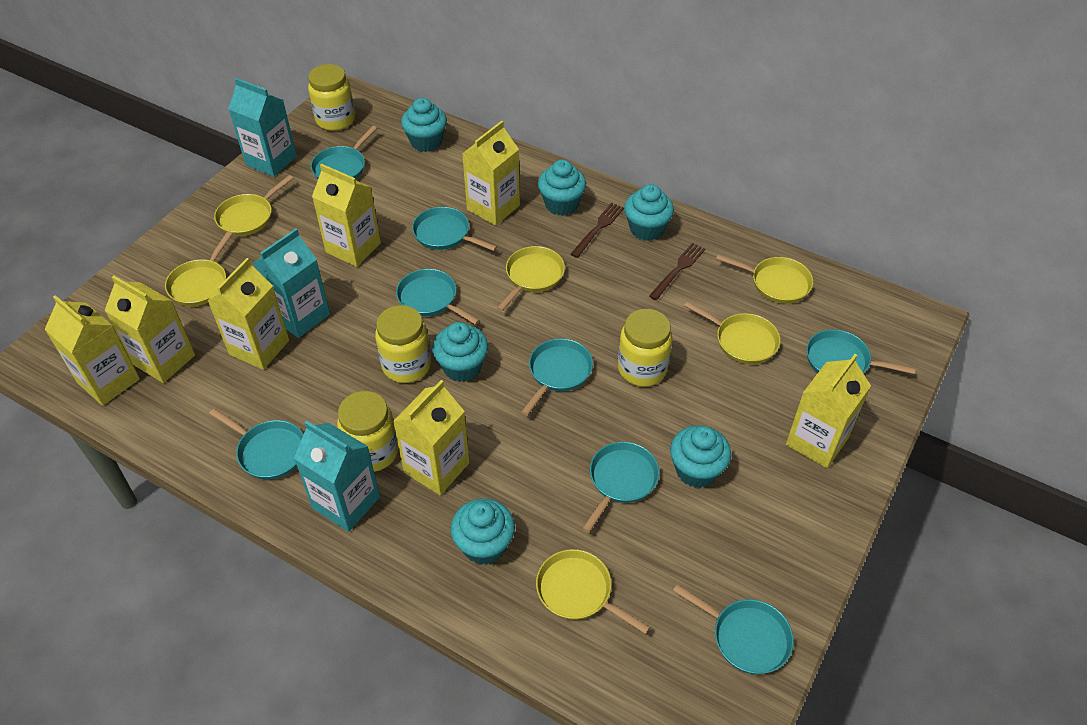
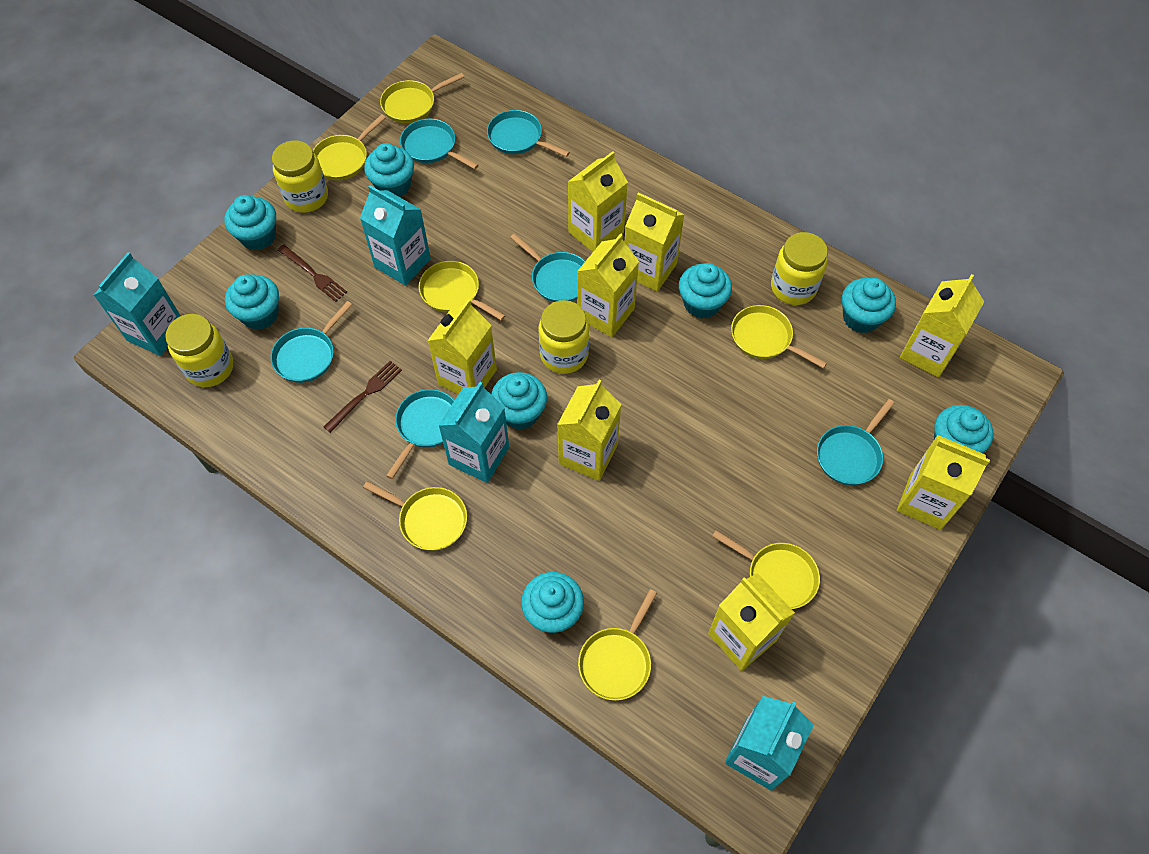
turquoise carton: 3 -> 4
turquoise cupcake: 6 -> 8
turquoise pan: 8 -> 6
yellow carton: 7 -> 8
yellow pan: 6 -> 7

